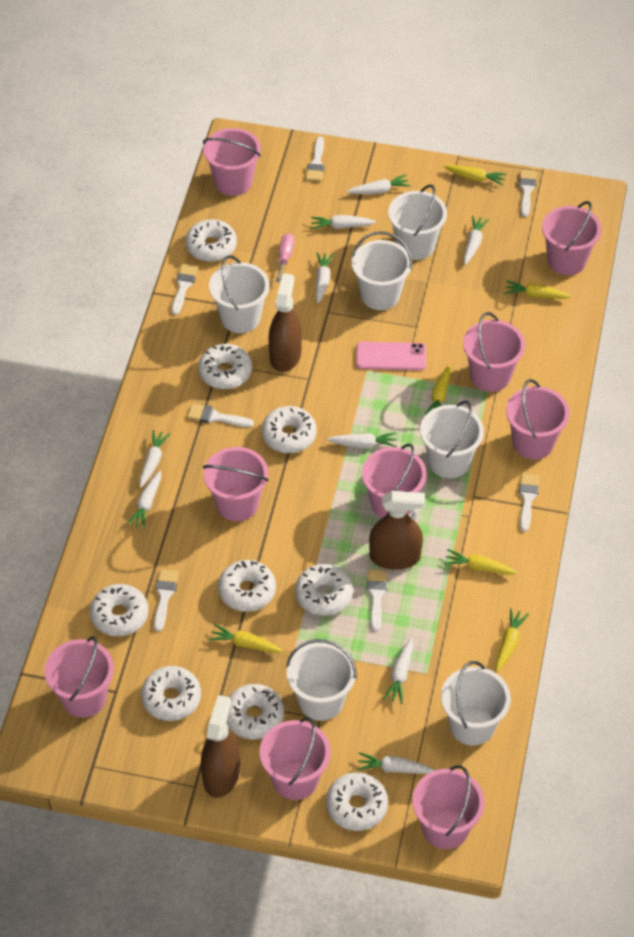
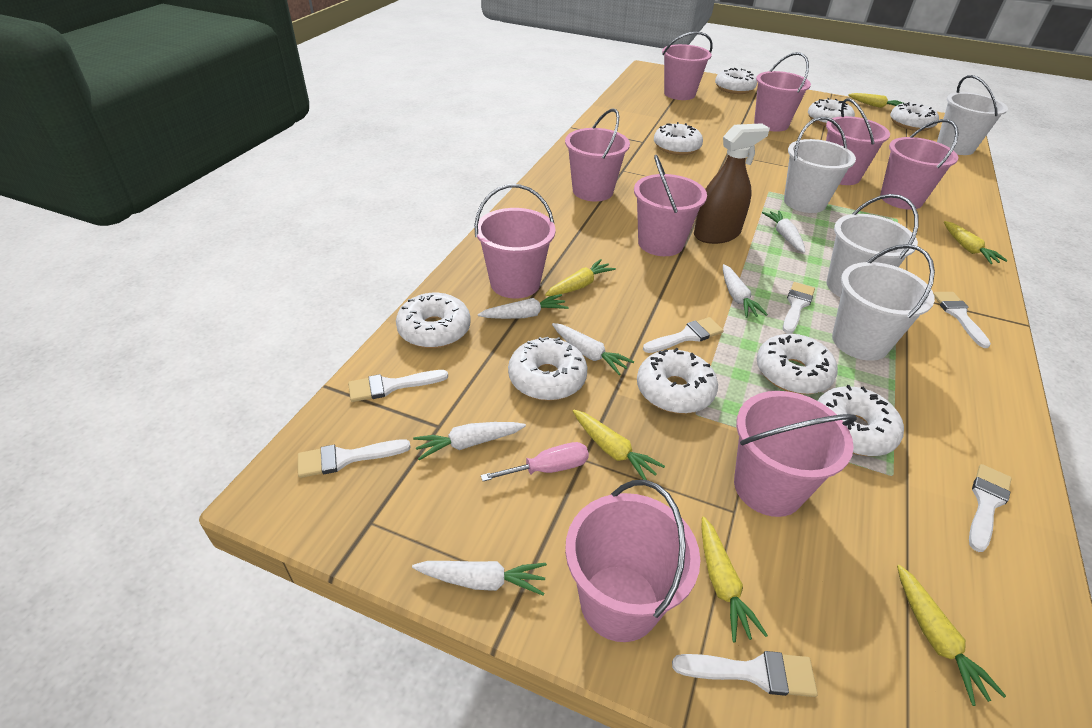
brown spray bottle: 3 -> 1
pink phone: 1 -> 0
white bucket: 6 -> 4
white carrot: 9 -> 6

